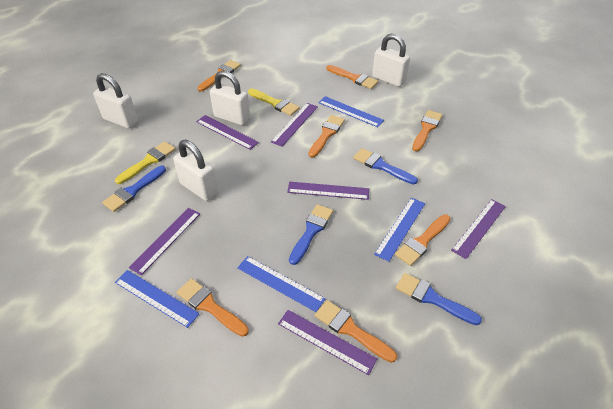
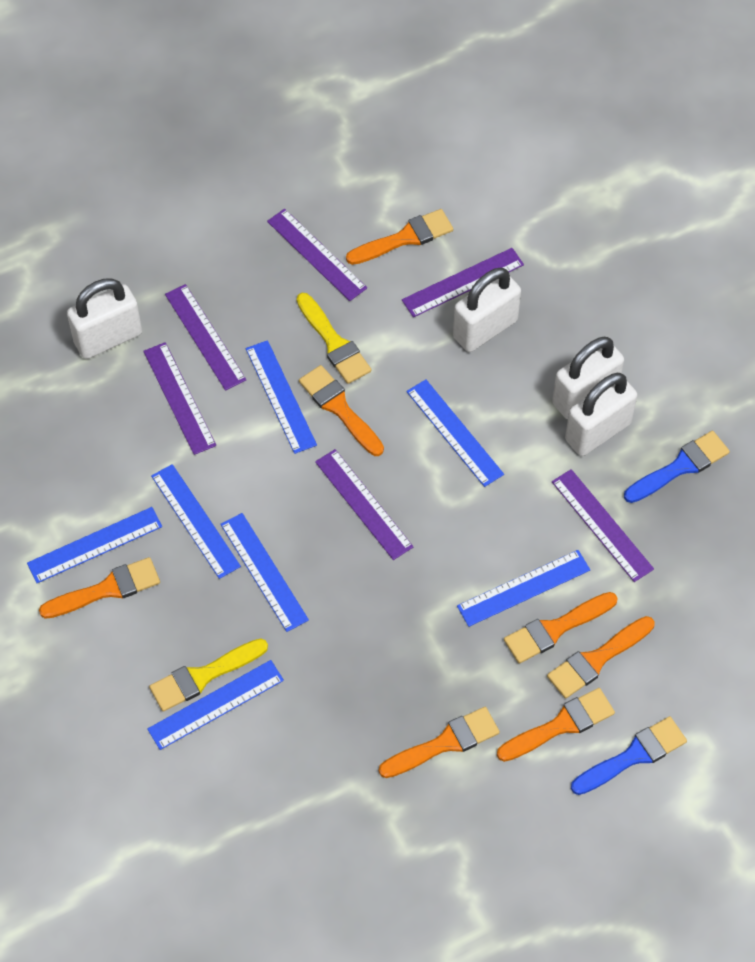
blue brush: 4 -> 2
blue ruler: 4 -> 7

